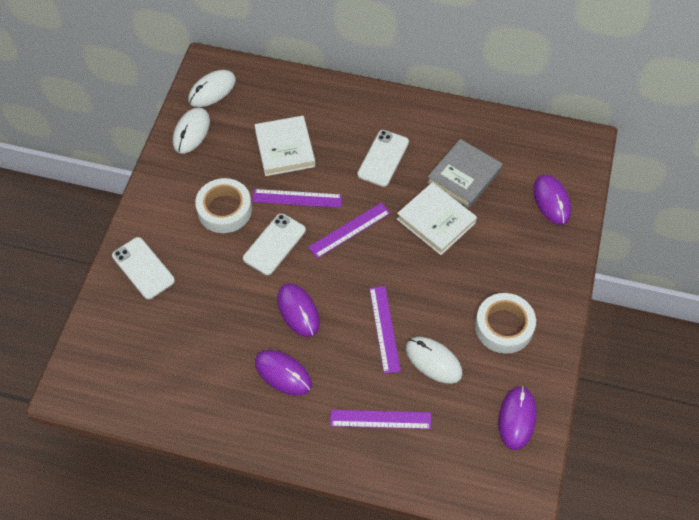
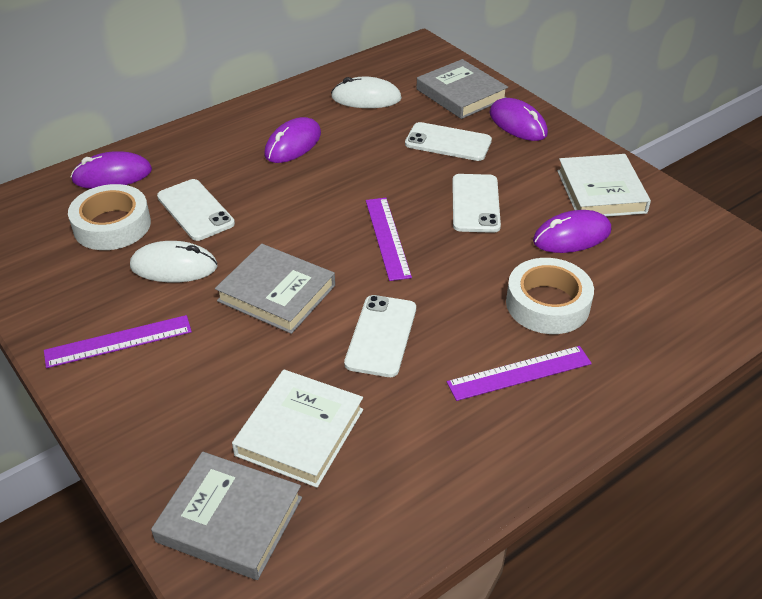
grey book: 1 -> 3
purple ruler: 4 -> 3
white mouse: 3 -> 2
white phone: 3 -> 4

